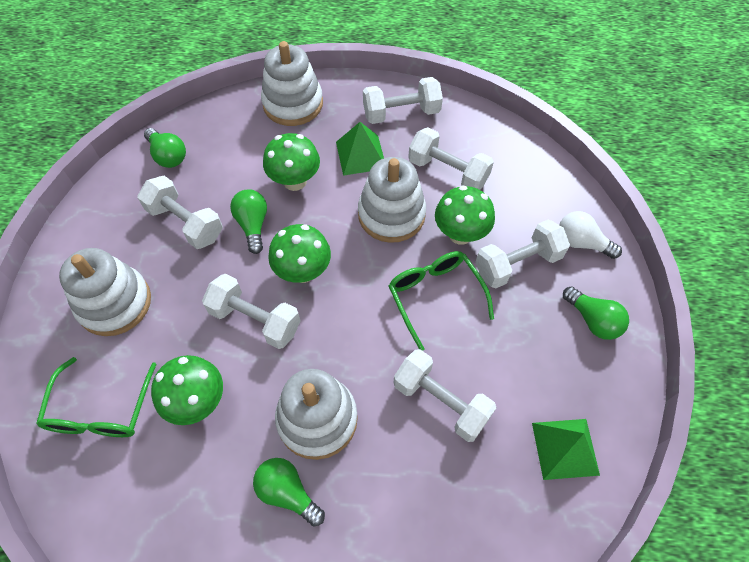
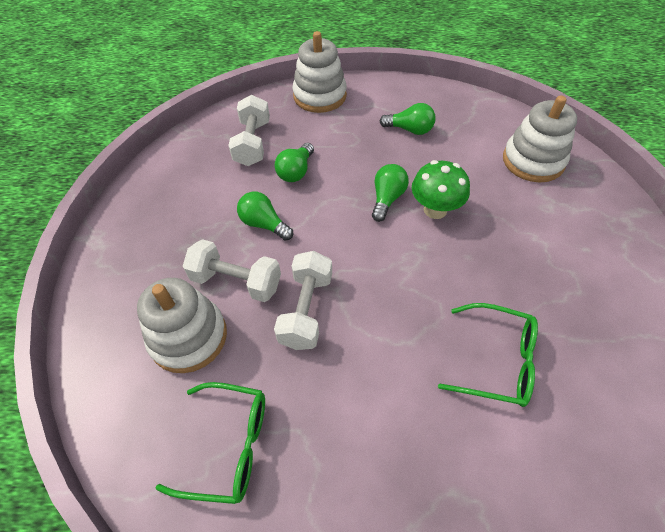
green mushroom: 4 -> 1
green pyramid: 2 -> 0
white dumbbell: 6 -> 3
white light bulb: 1 -> 0
white stacking toy: 4 -> 3

